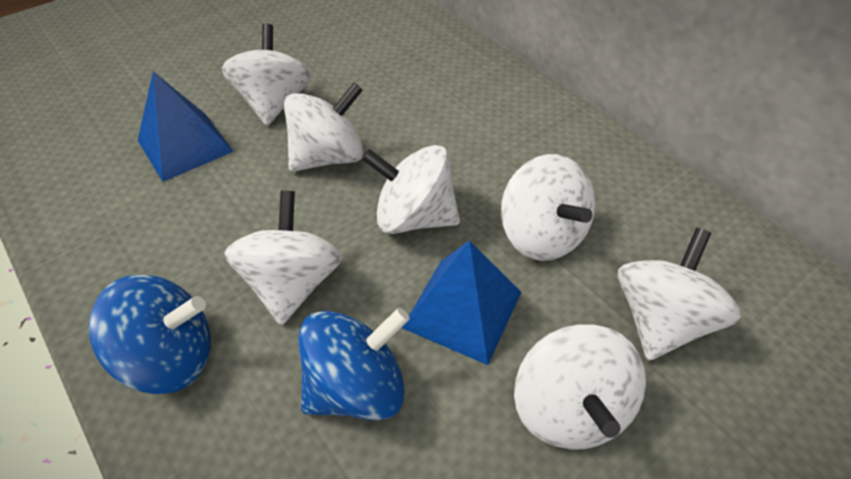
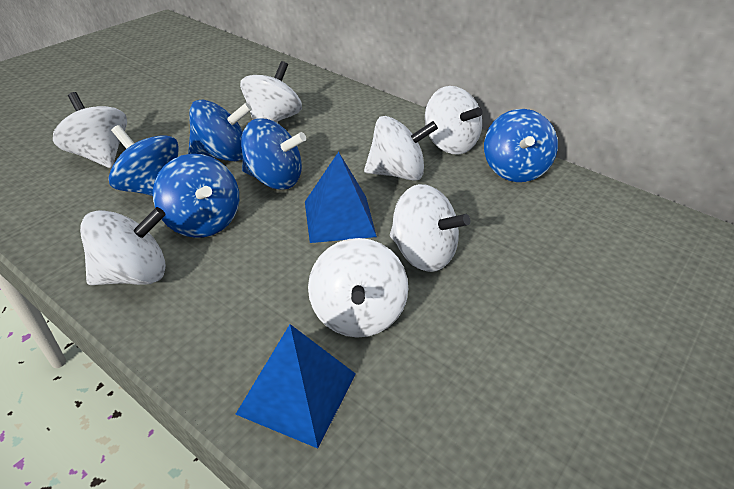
blue spinning top: 2 -> 5

